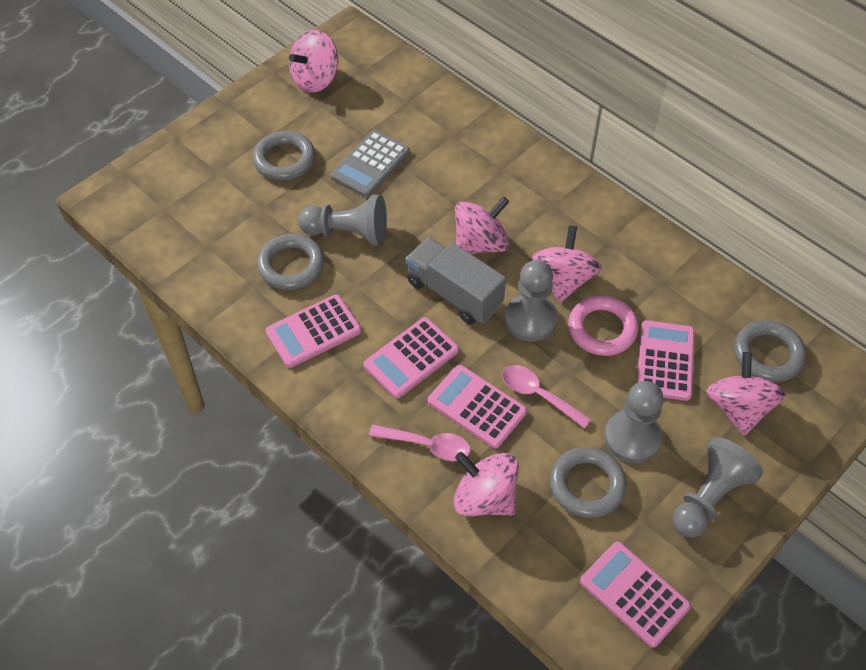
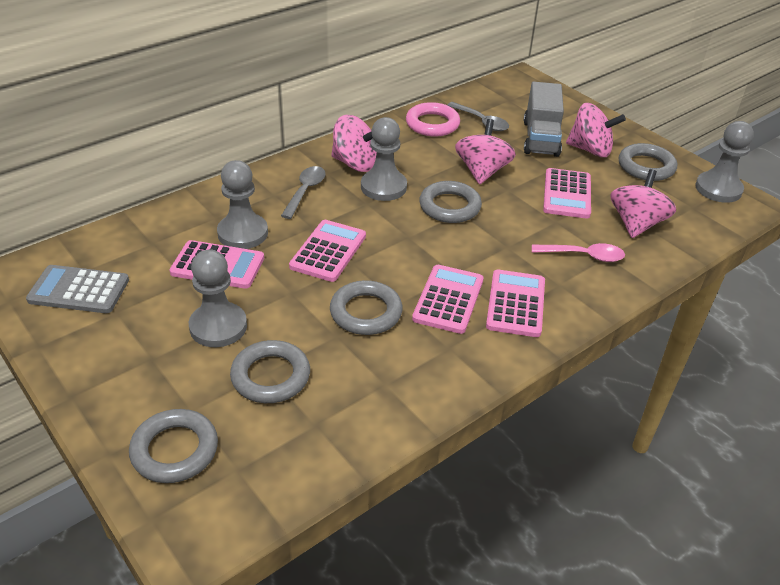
grey ring: 4 -> 5
grey spoon: 0 -> 2
pink spinning top: 5 -> 4
pink spoon: 2 -> 1

